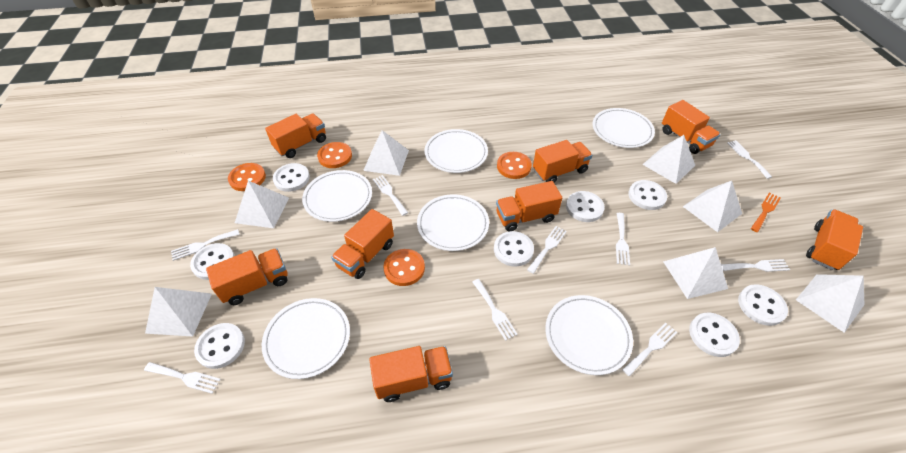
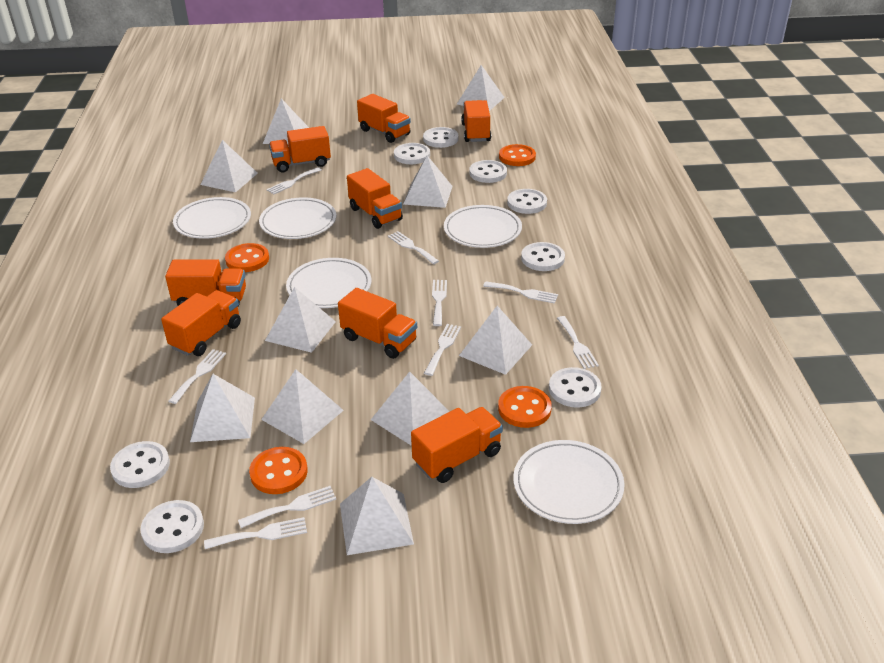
orange fork: 1 -> 0
white plate: 6 -> 5
white pyramid: 7 -> 10

